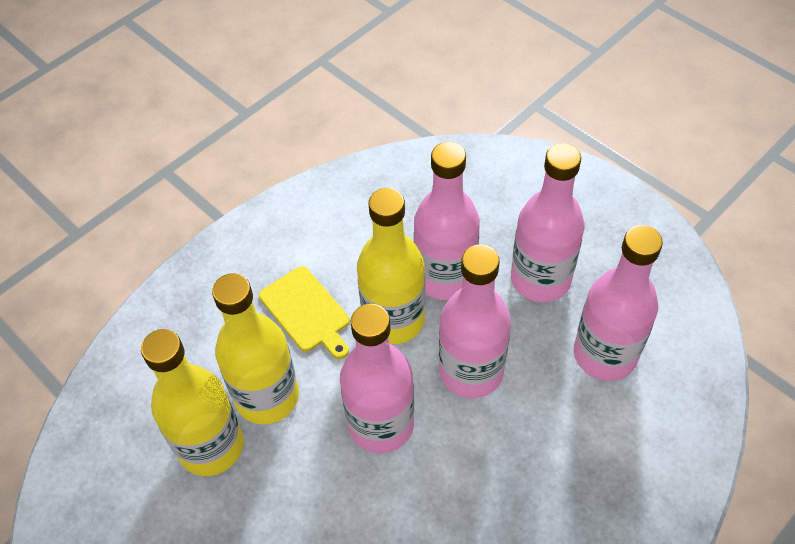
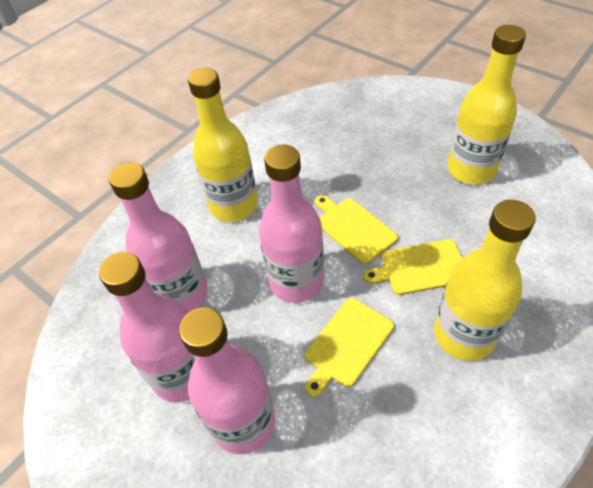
pink bottle: 5 -> 4
yellow cutting board: 1 -> 3

